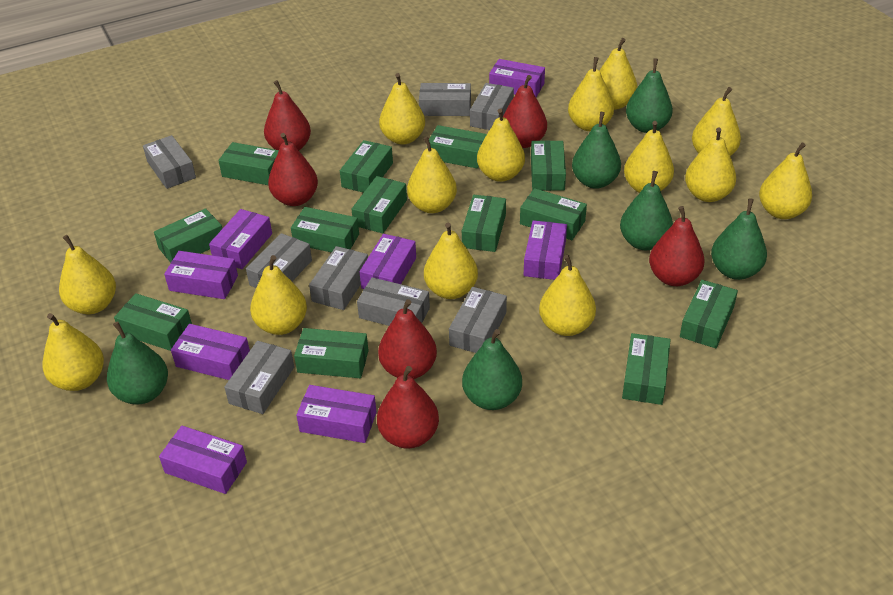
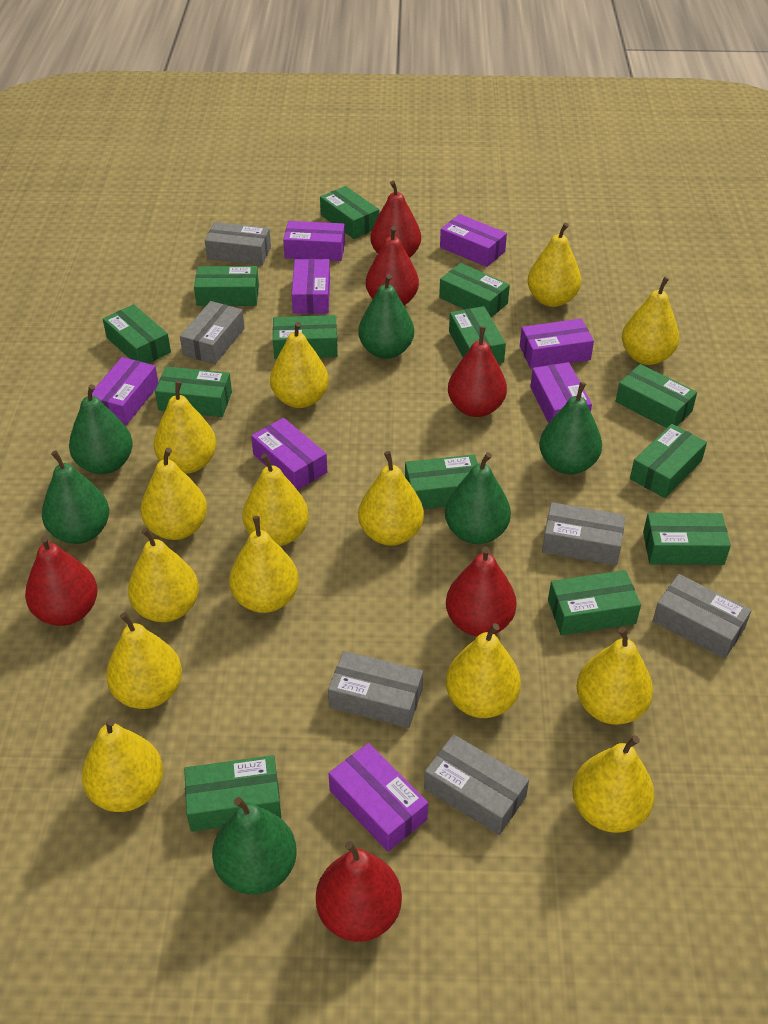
grey box: 8 -> 6

